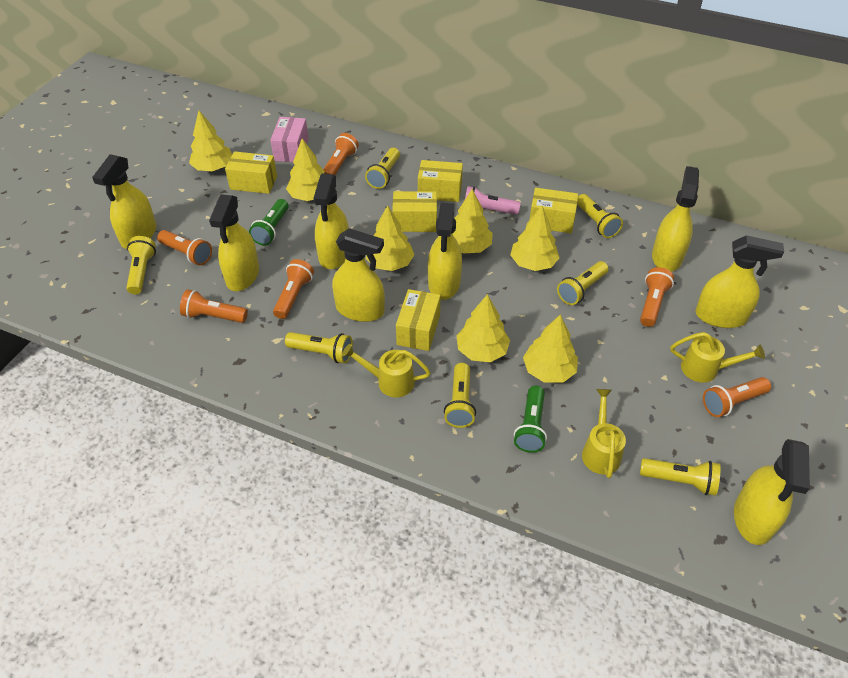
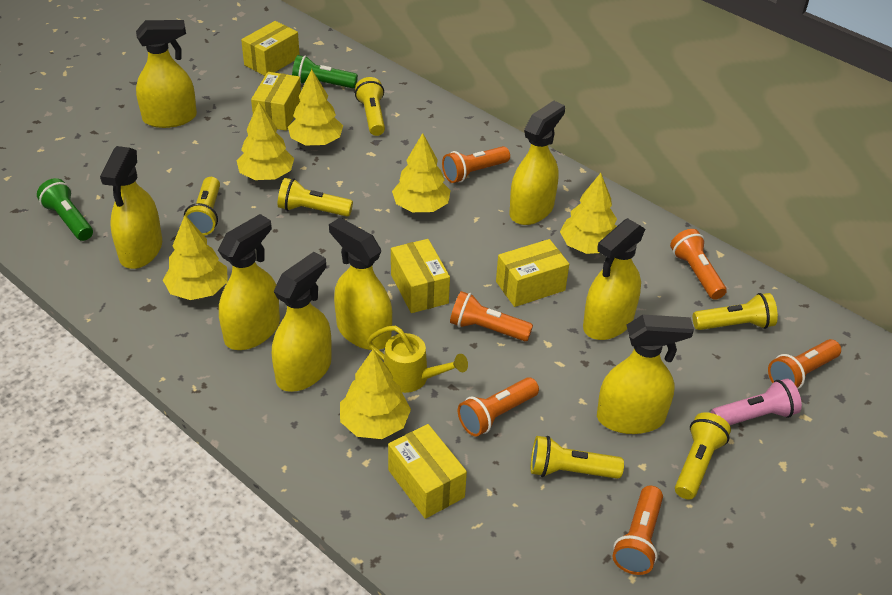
pink box: 1 -> 0
yellow flashlight: 7 -> 6
yellow tree: 7 -> 6
yellow watering can: 3 -> 1

